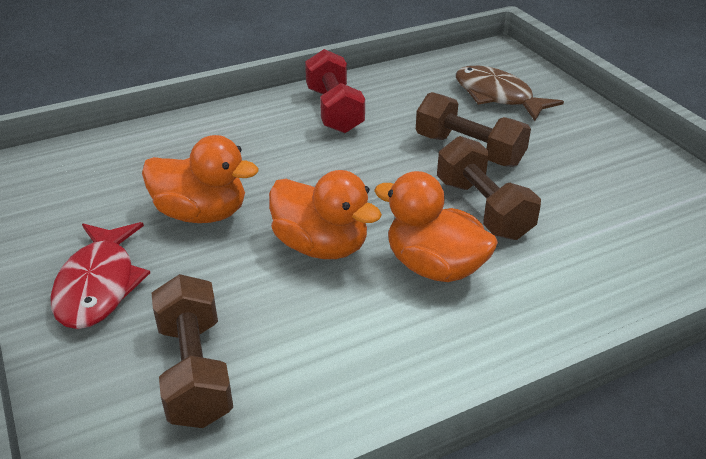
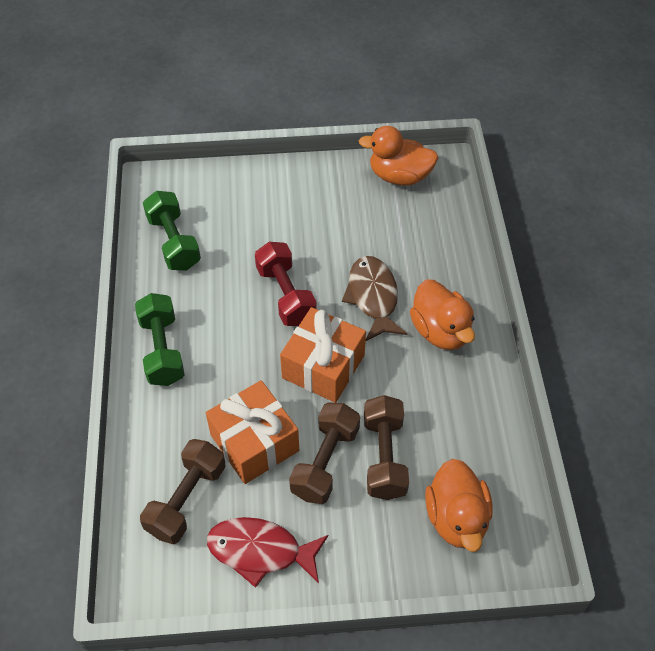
green dumbbell: 0 -> 2
orange gift: 0 -> 2

